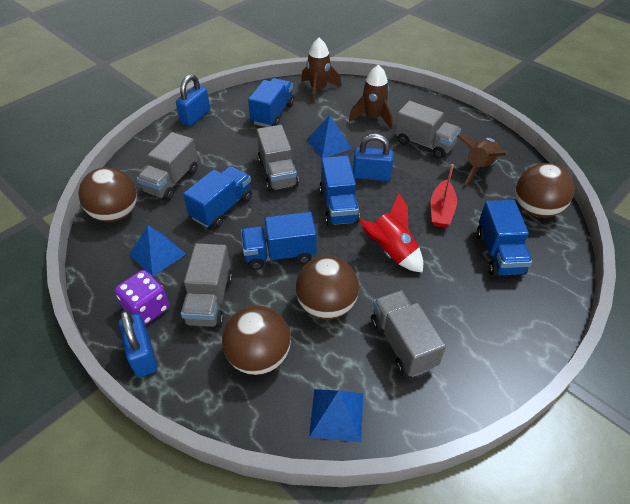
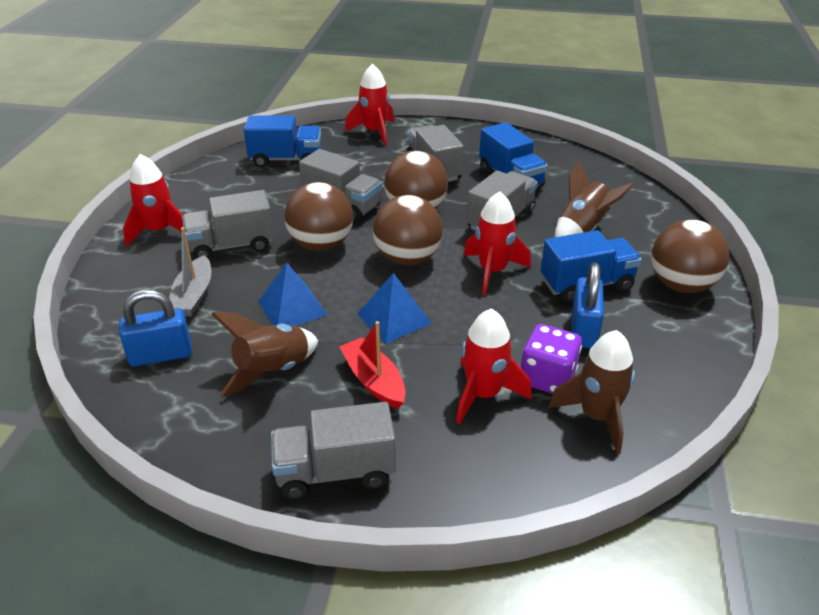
blue padlock: 3 -> 2
blue pyramid: 3 -> 2
blue truck: 5 -> 3
grey boat: 0 -> 1
red rocket: 1 -> 4

